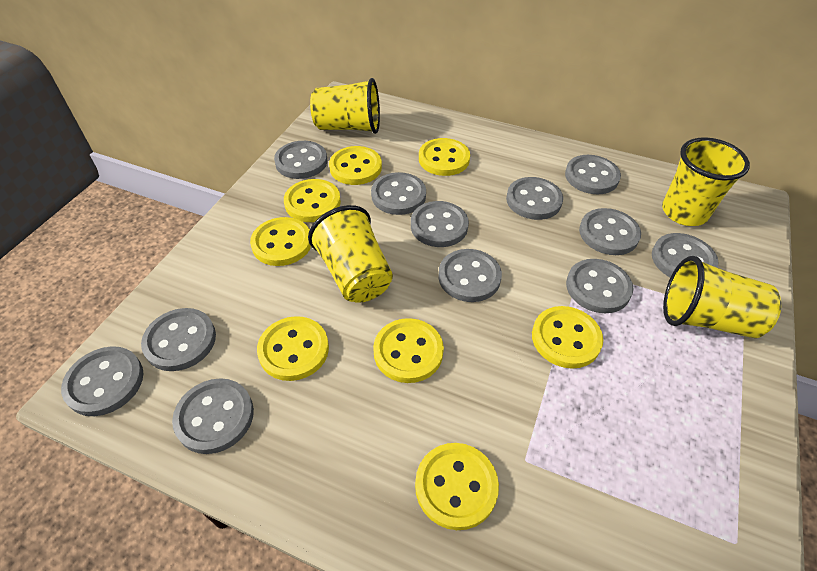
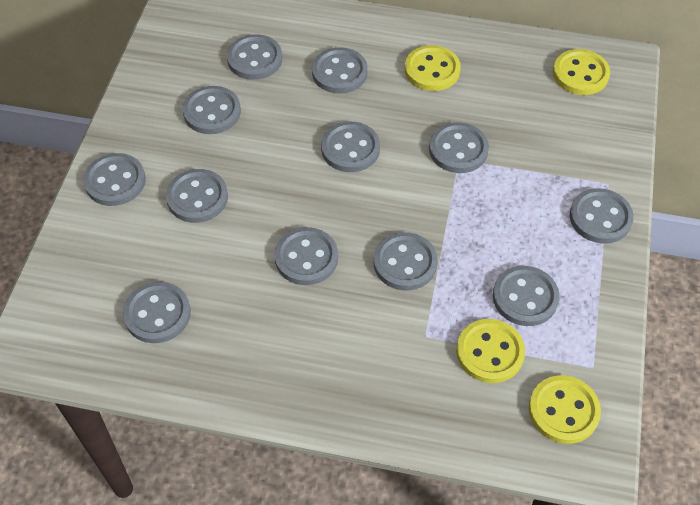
yellow button: 8 -> 4
yellow cup: 4 -> 0

